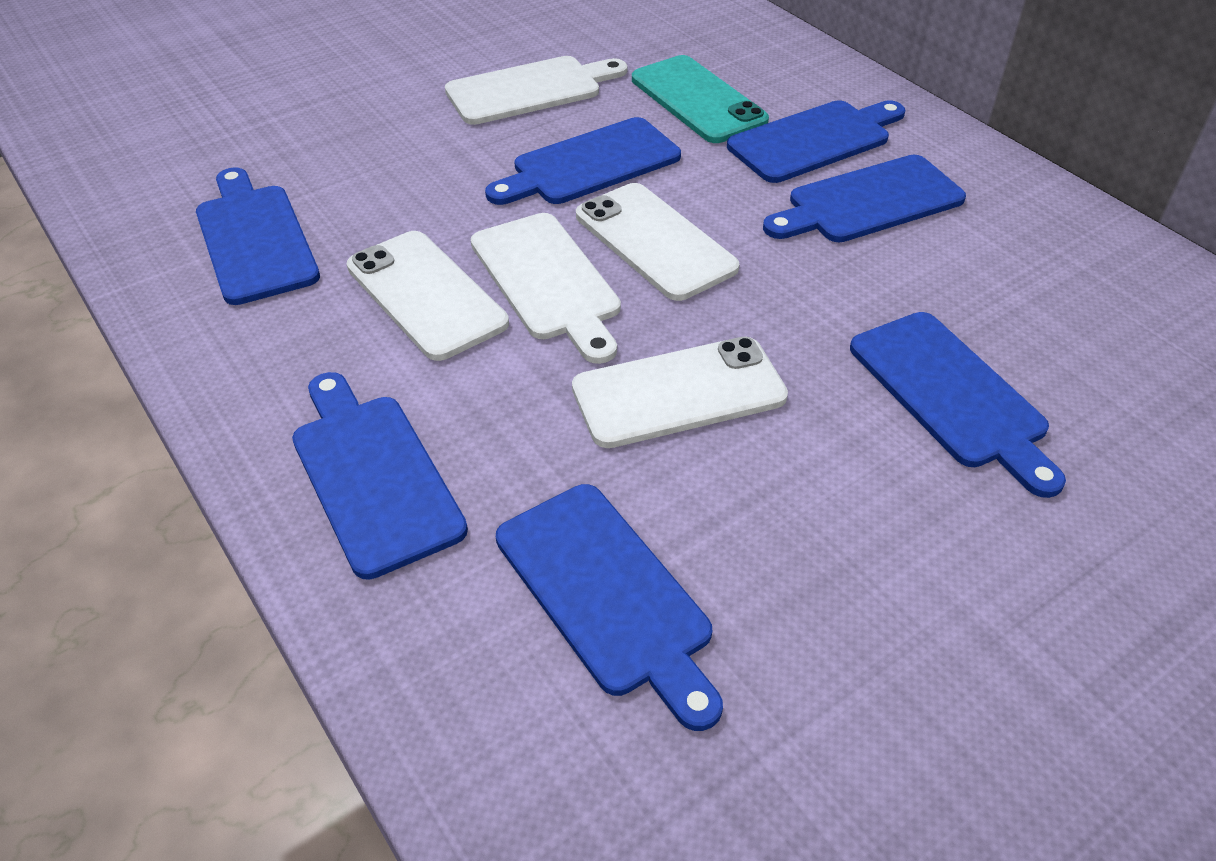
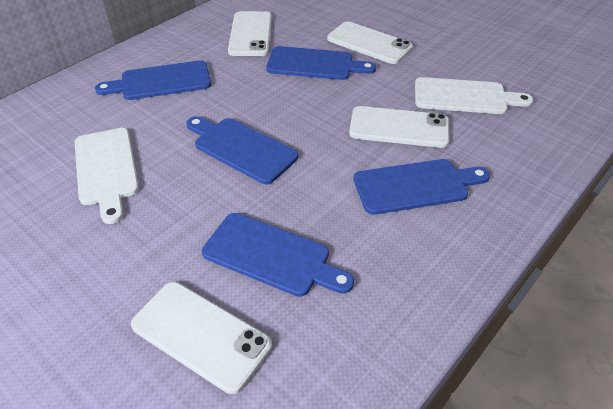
blue cutting board: 7 -> 5
turquoise phone: 1 -> 0
white phone: 3 -> 4

